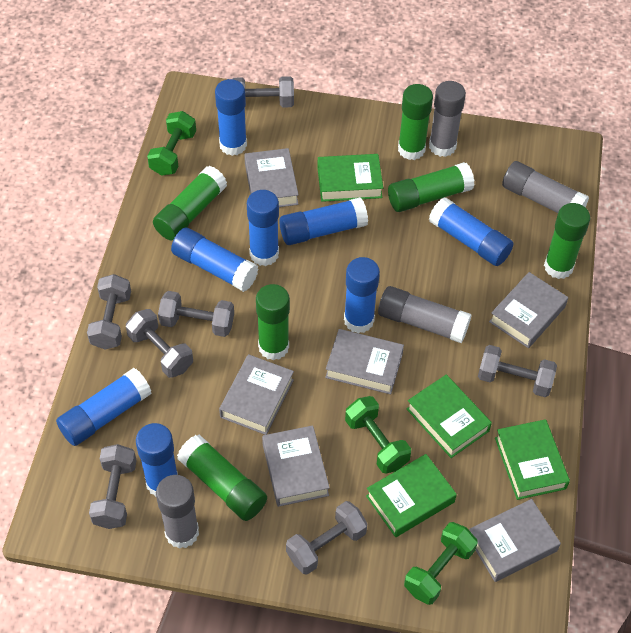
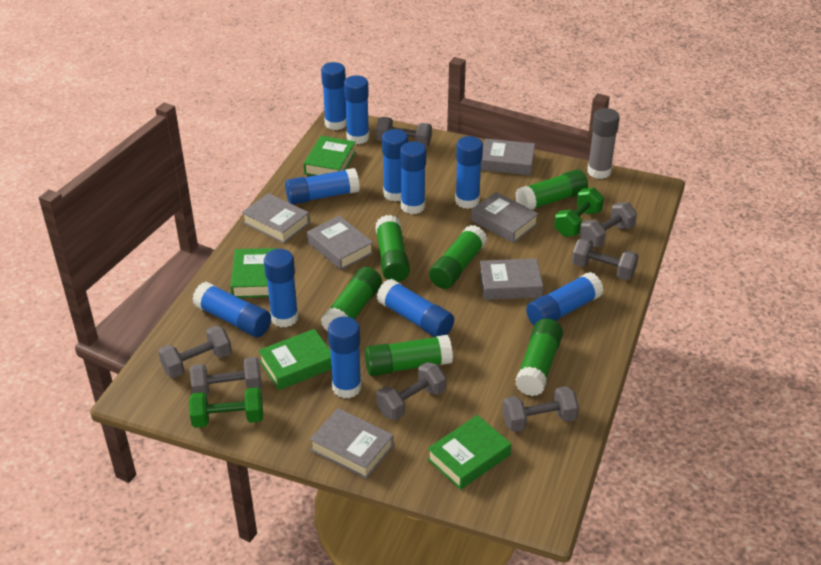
blue glue stick: 8 -> 11
green dumbbell: 3 -> 2
grey glue stick: 4 -> 1

